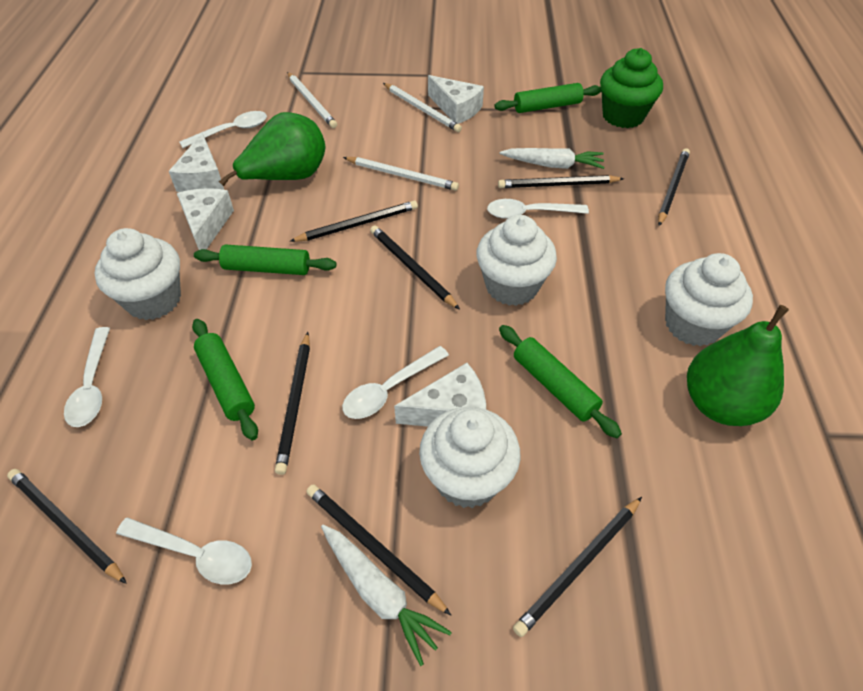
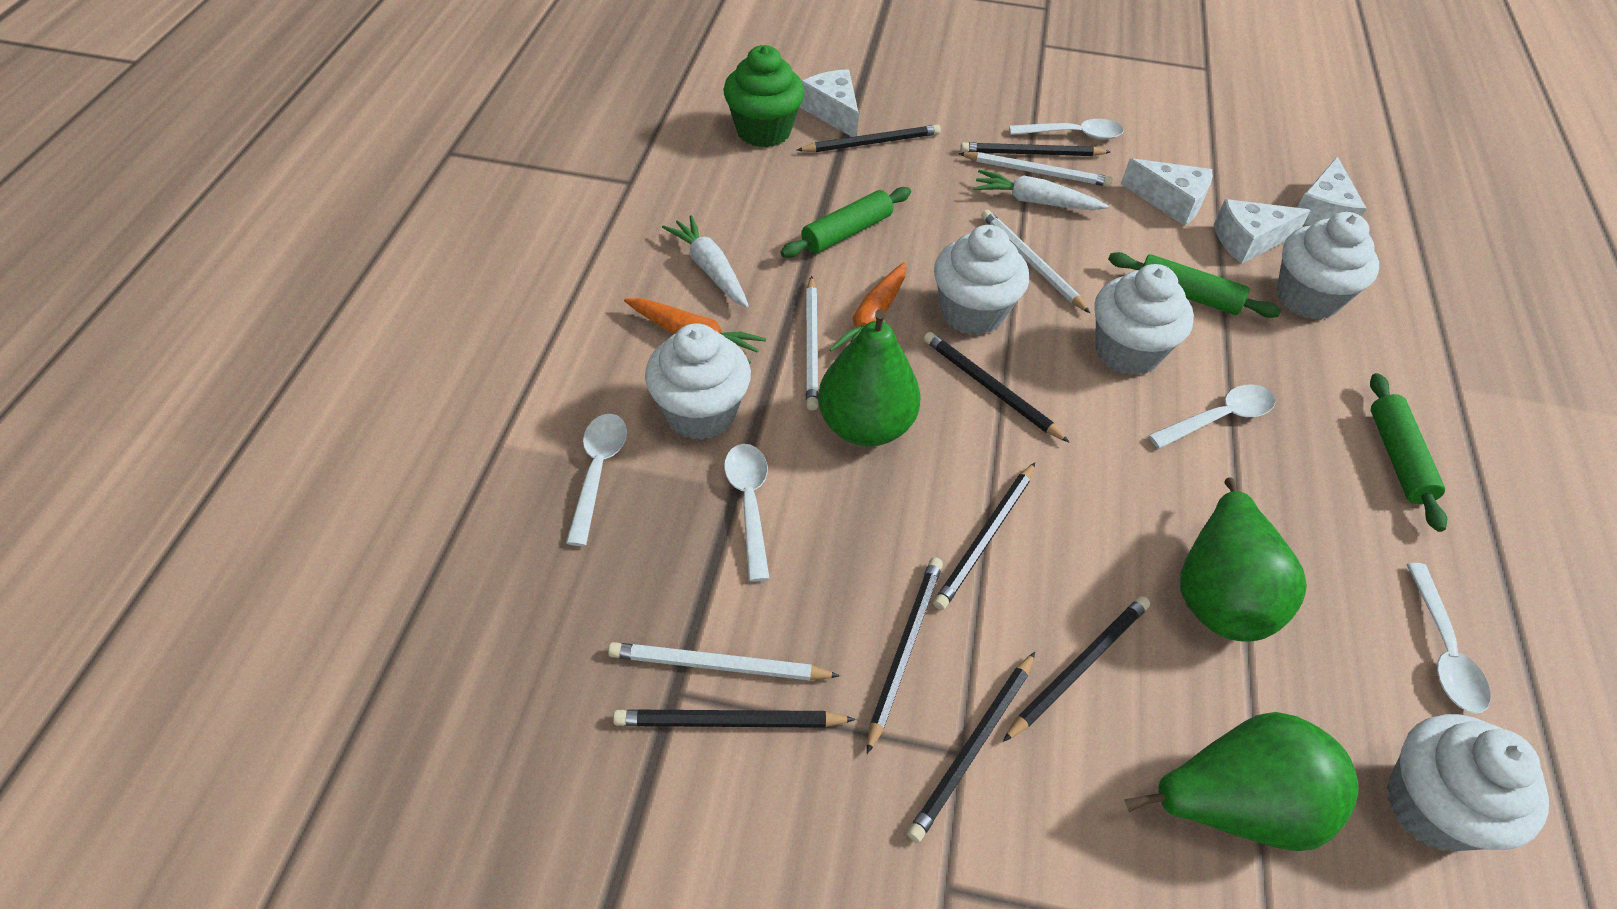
green pear: 2 -> 3
green rolling pin: 4 -> 3
orange carrot: 0 -> 2
white cupcake: 4 -> 5
white pencil: 3 -> 4

